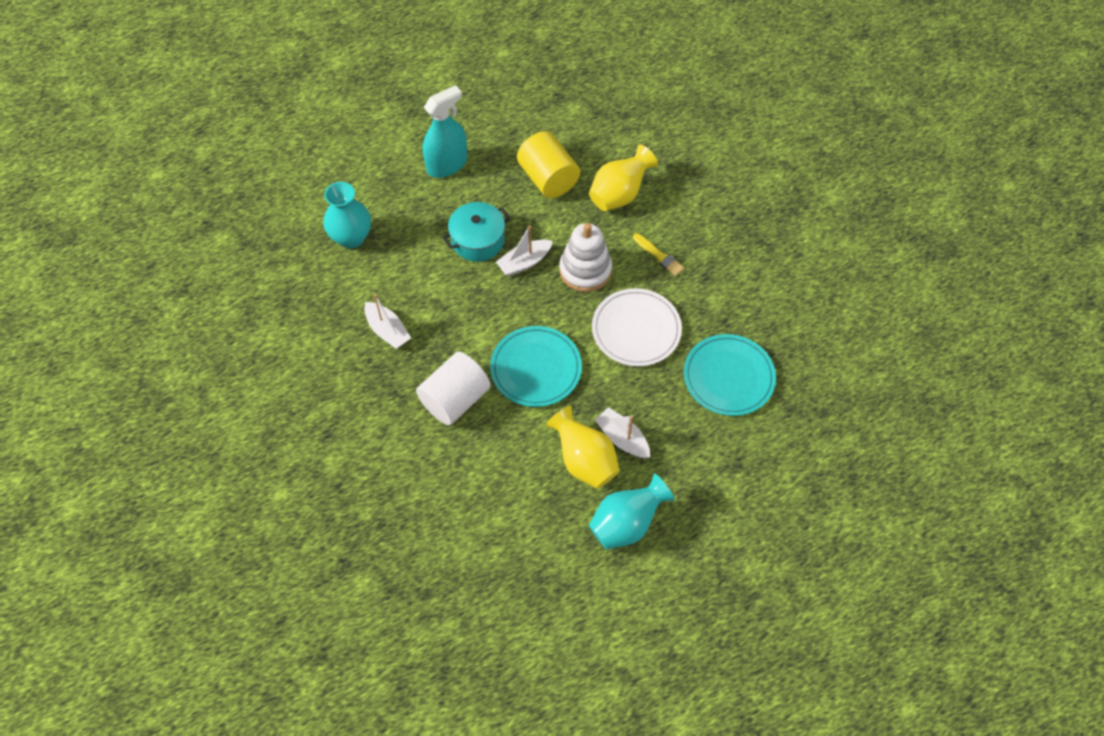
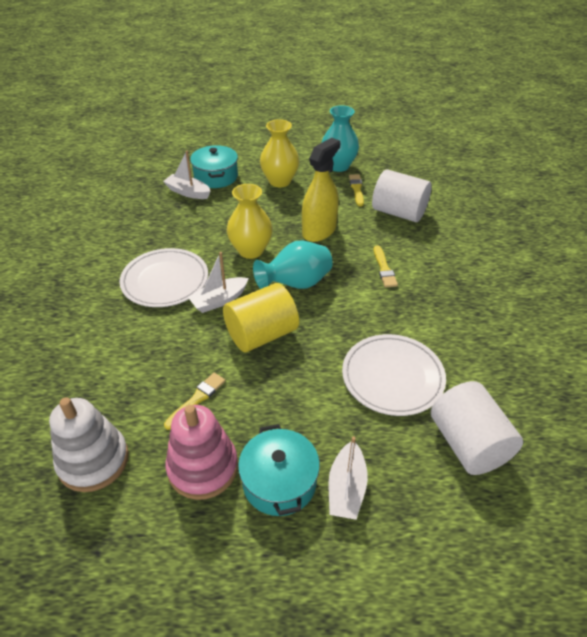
pink stacking toy: 0 -> 1
turquoise plate: 2 -> 0
turquoise pot: 1 -> 2
turquoise spray bottle: 1 -> 0
white cylinder: 1 -> 2
white plate: 1 -> 2
yellow brush: 1 -> 3
yellow spray bottle: 0 -> 1

